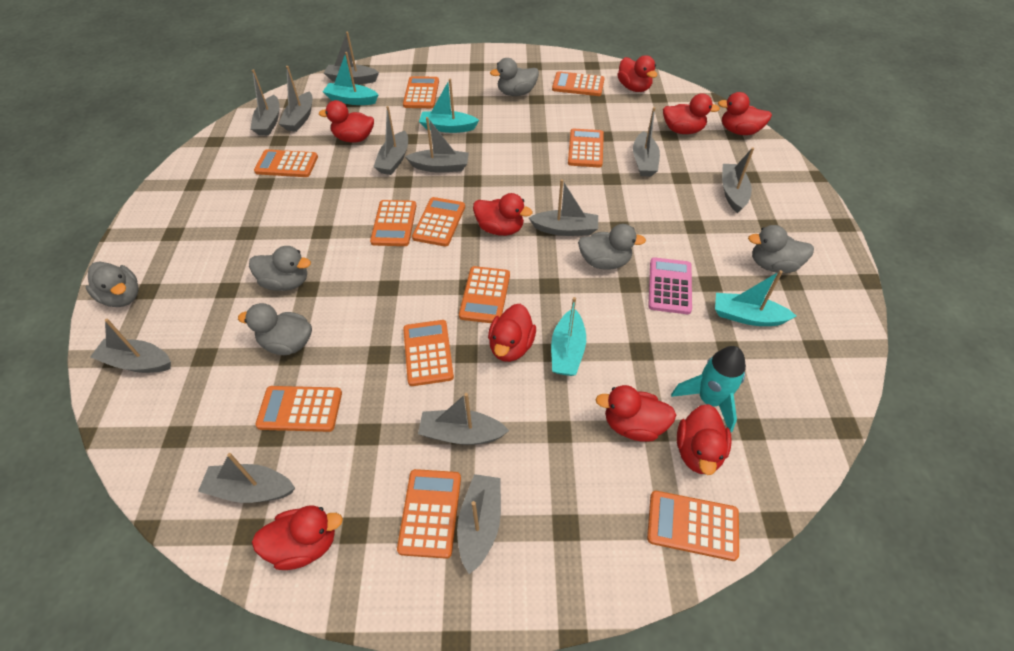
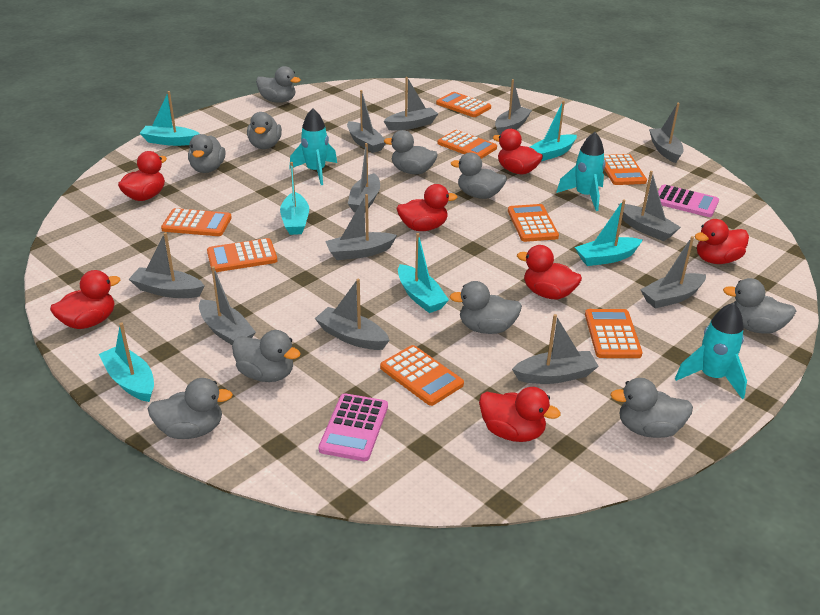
grey duck: 6 -> 10
orange calculator: 11 -> 8
pink calculator: 1 -> 2
red duck: 9 -> 7
turquoise boat: 4 -> 6
turquoise rocket: 1 -> 3

